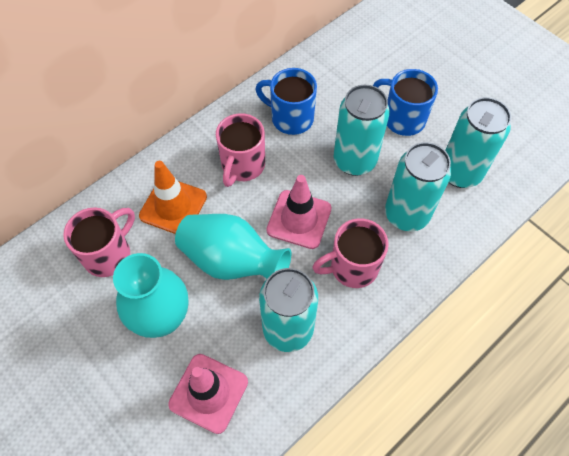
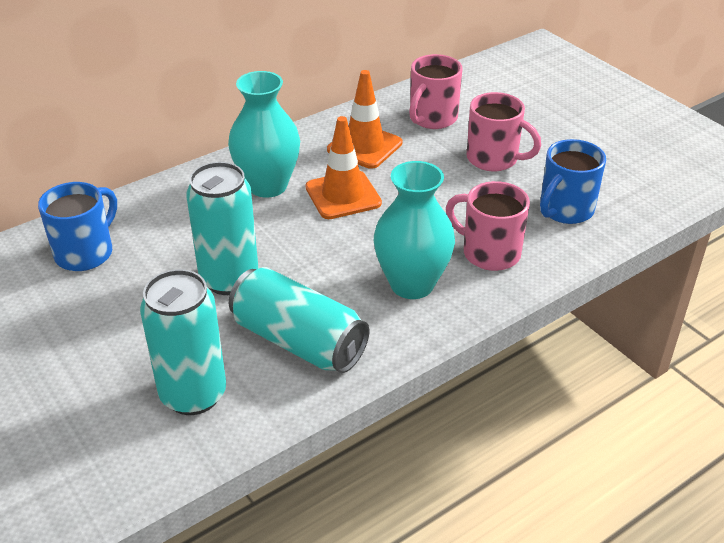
orange traffic cone: 1 -> 2
pink traffic cone: 2 -> 0
turquoise can: 4 -> 3

